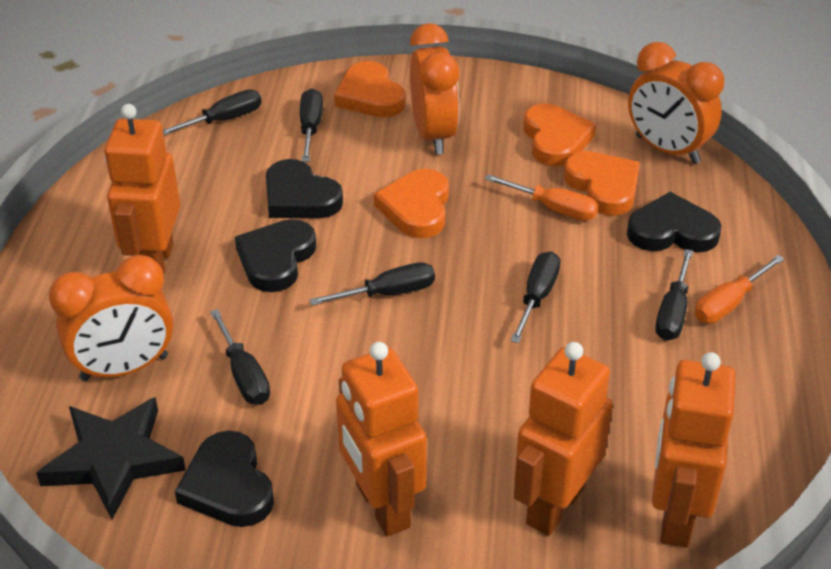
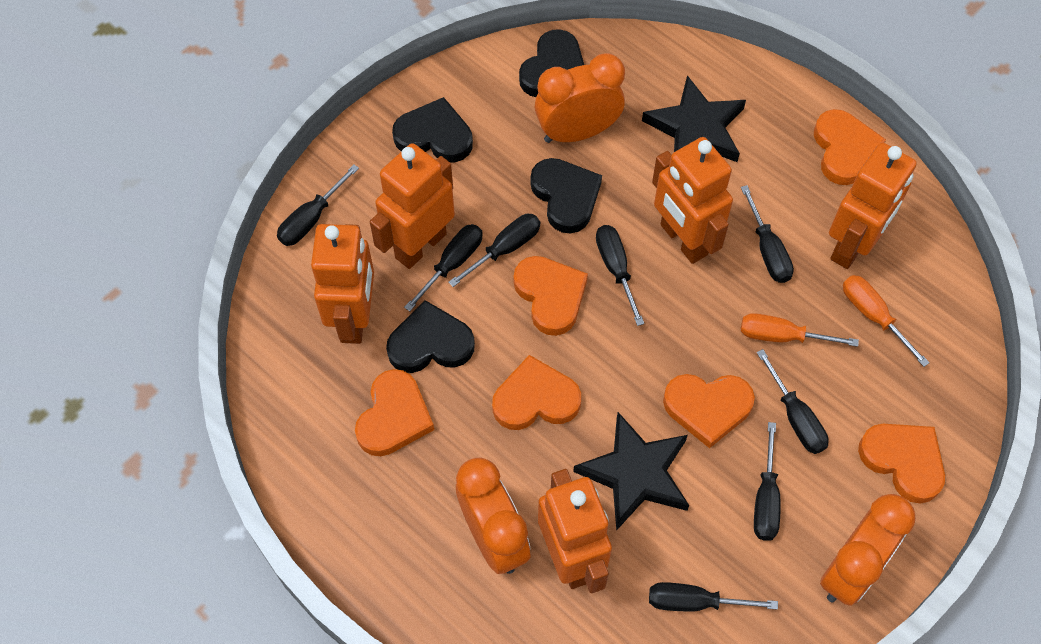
black screwdriver: 6 -> 8
black star: 1 -> 2
orange heart: 4 -> 6
orange robot: 4 -> 5

